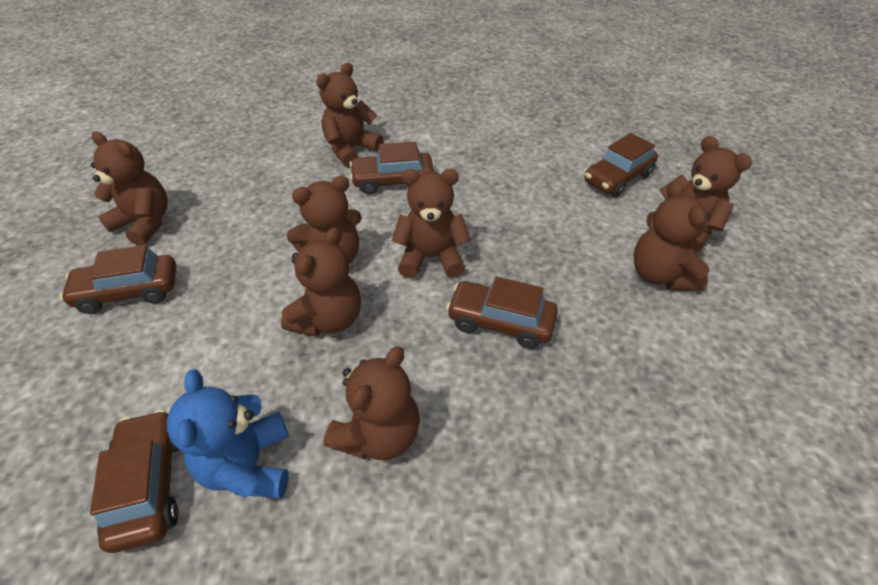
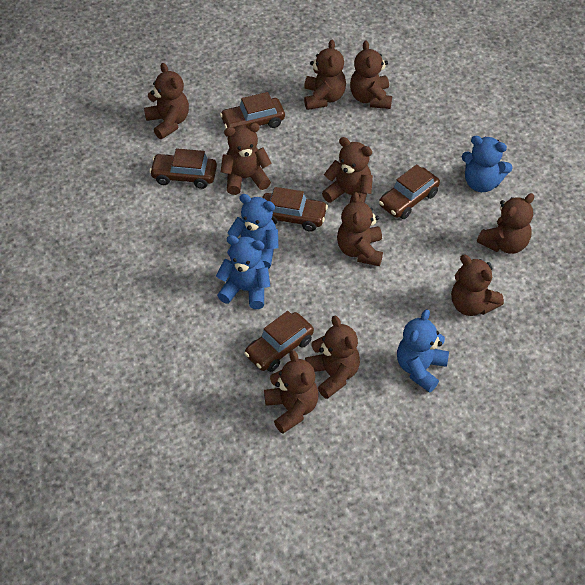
blue teddy bear: 1 -> 4
brown teddy bear: 8 -> 10

